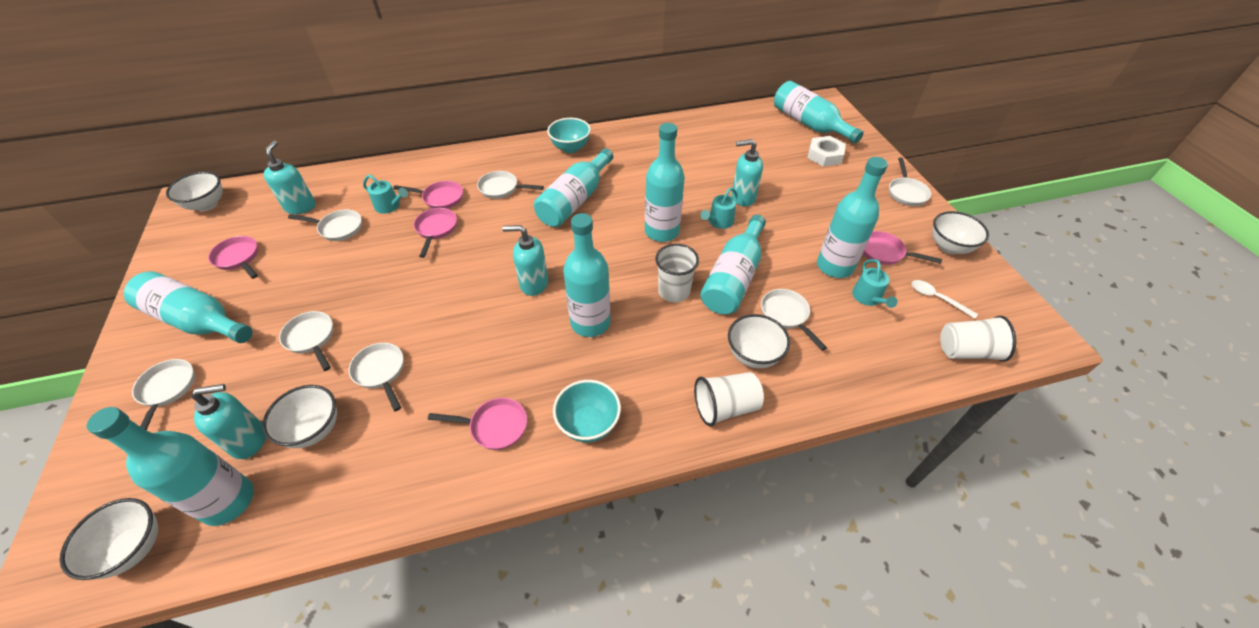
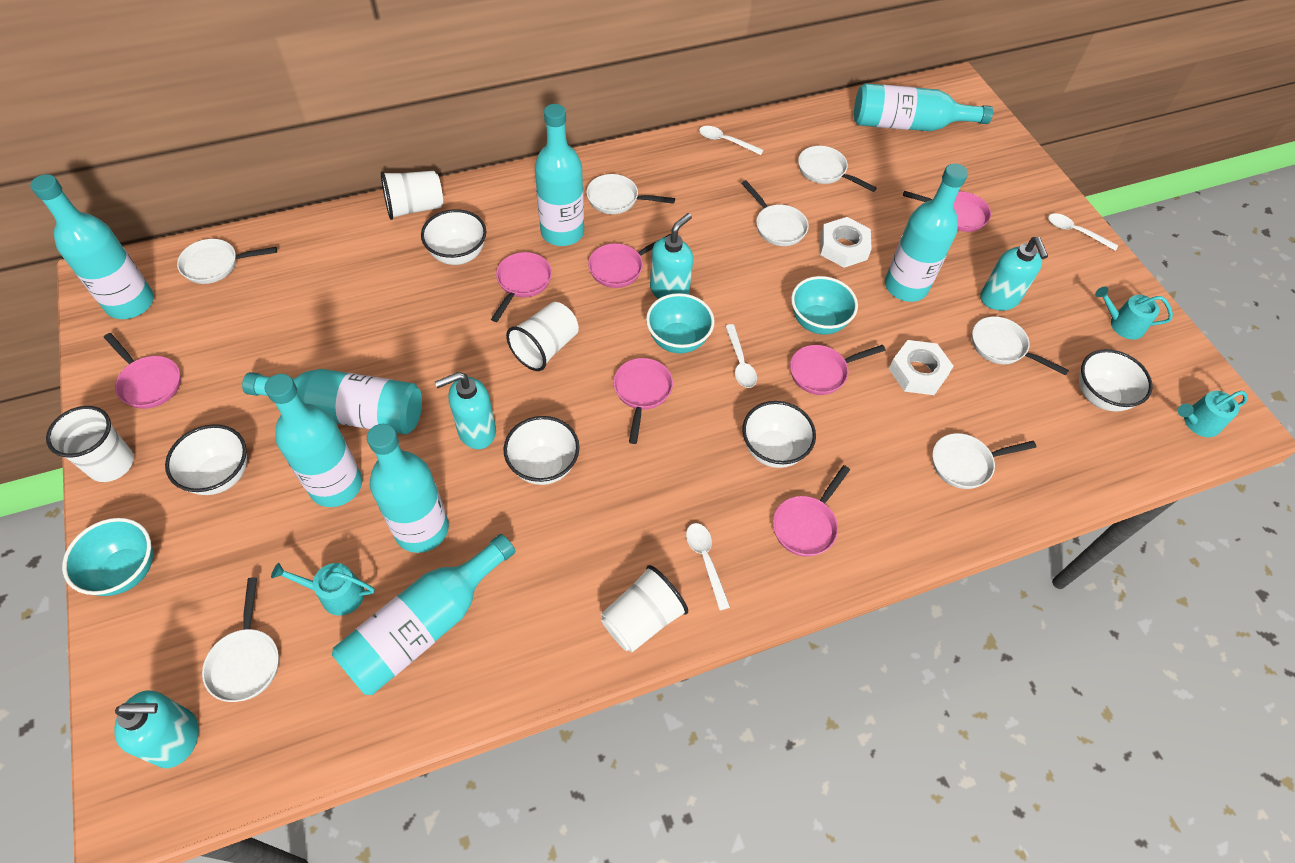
pink pan: 5 -> 7
turquoise bowl: 2 -> 3
white cup: 3 -> 4
white nut: 1 -> 2
white spoon: 1 -> 4

